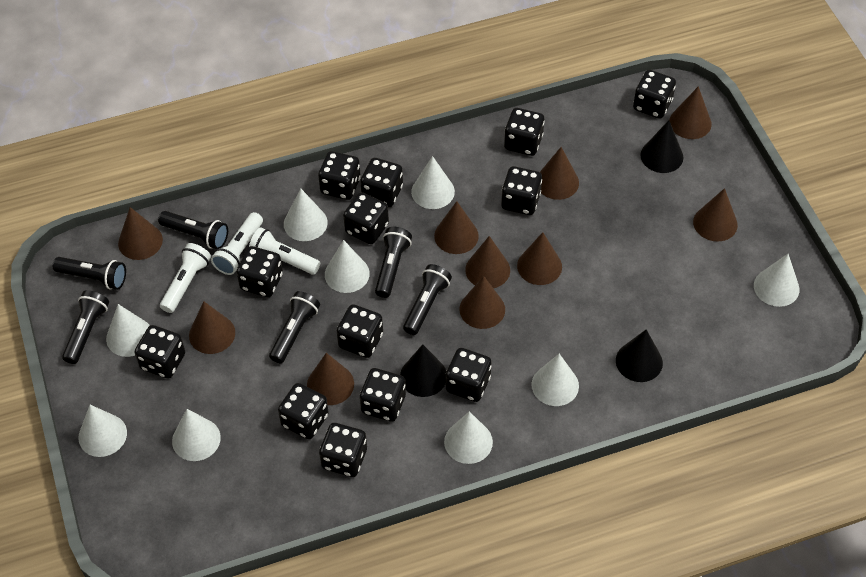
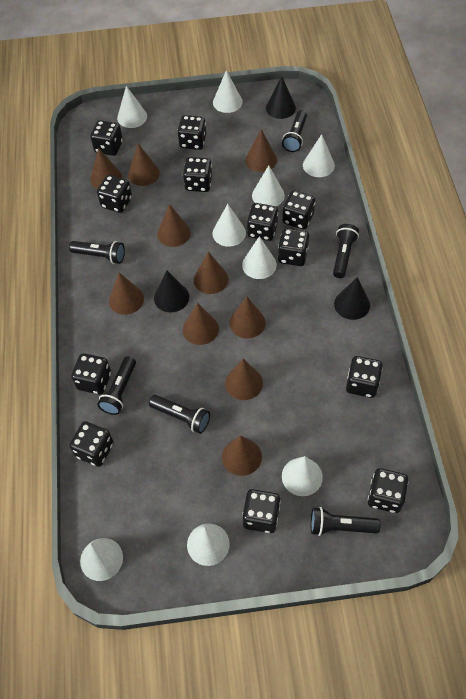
black dice: 13 -> 12
white flashlight: 3 -> 0

